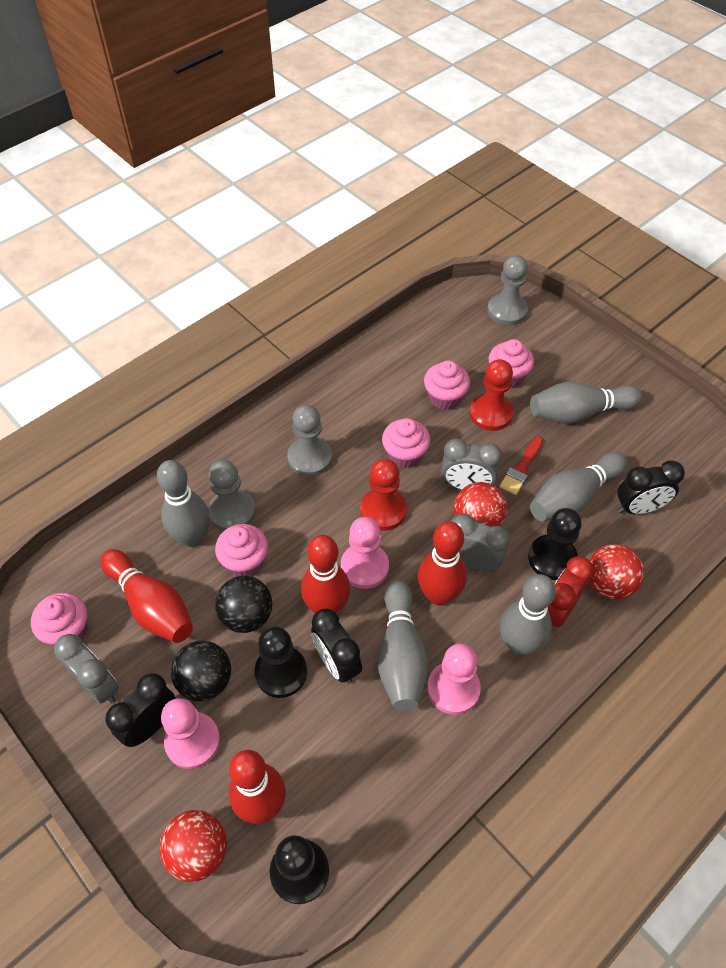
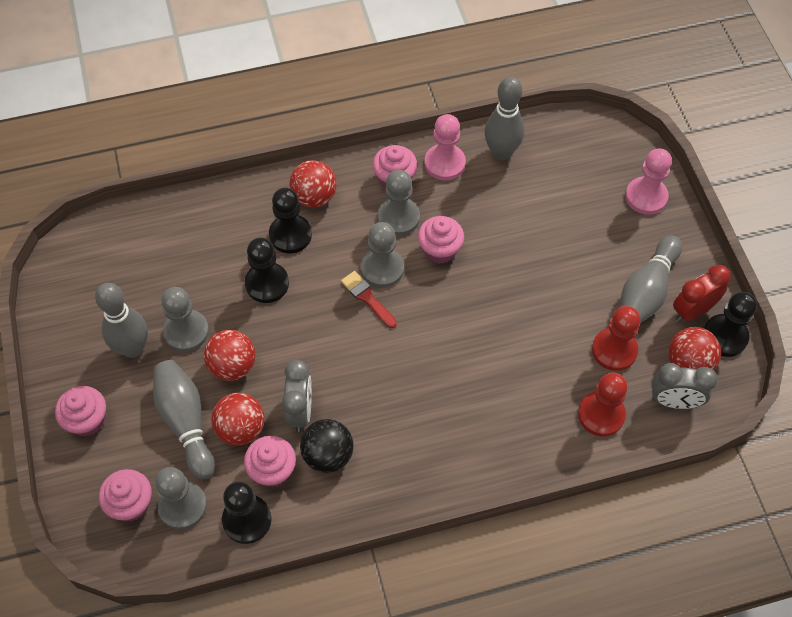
black ball: 2 -> 1
black clock: 3 -> 0
black pawn: 3 -> 4
grey bowling pin: 5 -> 4
grey clock: 3 -> 2
grey pawn: 3 -> 4
pink pawn: 3 -> 2
red ball: 3 -> 4
red bowling pin: 4 -> 0

